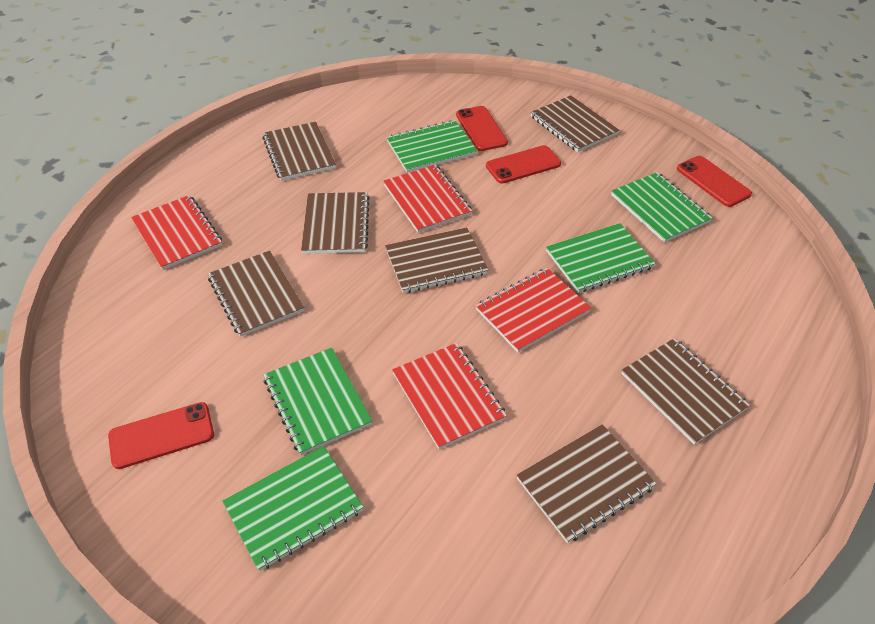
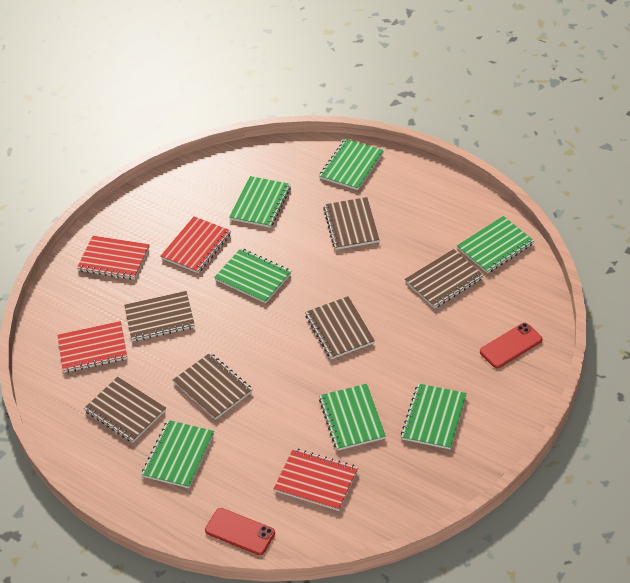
brown notebook: 7 -> 6
green notebook: 5 -> 7
red phone: 4 -> 2

